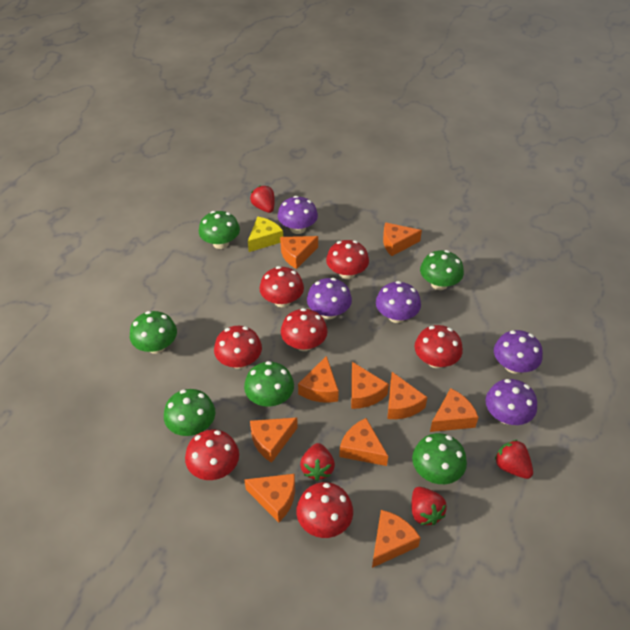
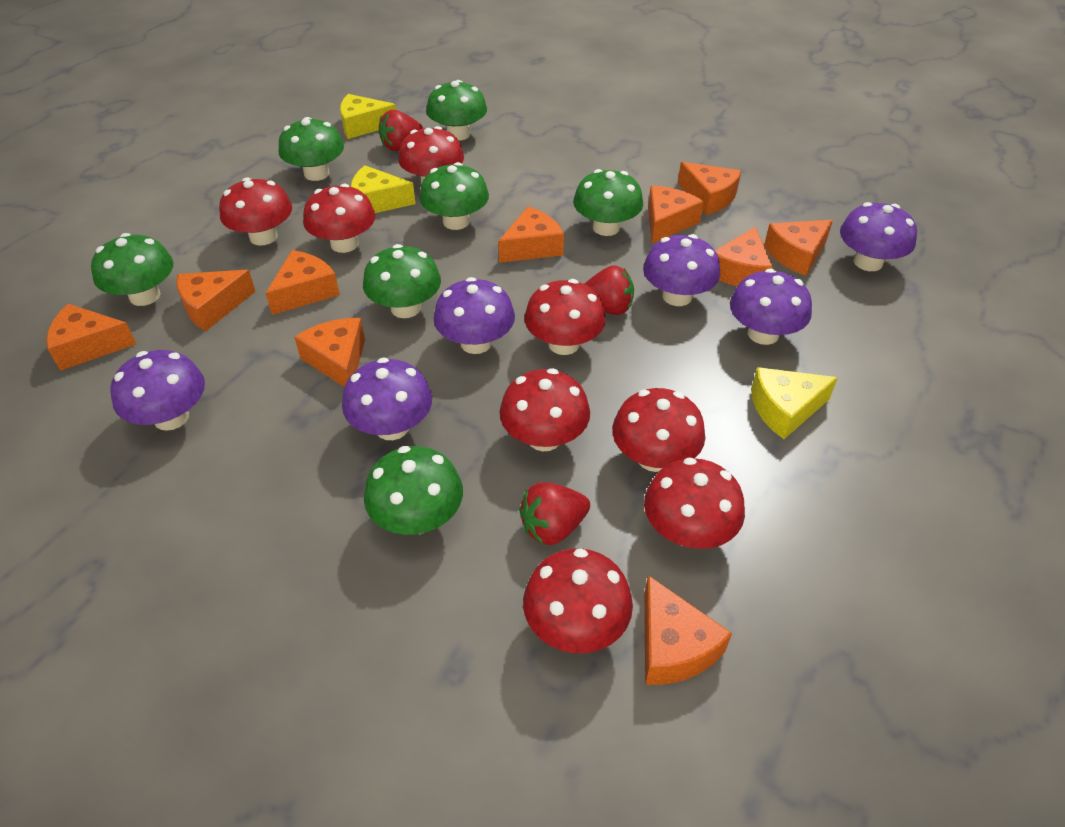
green mushroom: 6 -> 7
purple mushroom: 5 -> 6
red mushroom: 7 -> 8
red strawberry: 4 -> 3
yellow cheese: 1 -> 3

